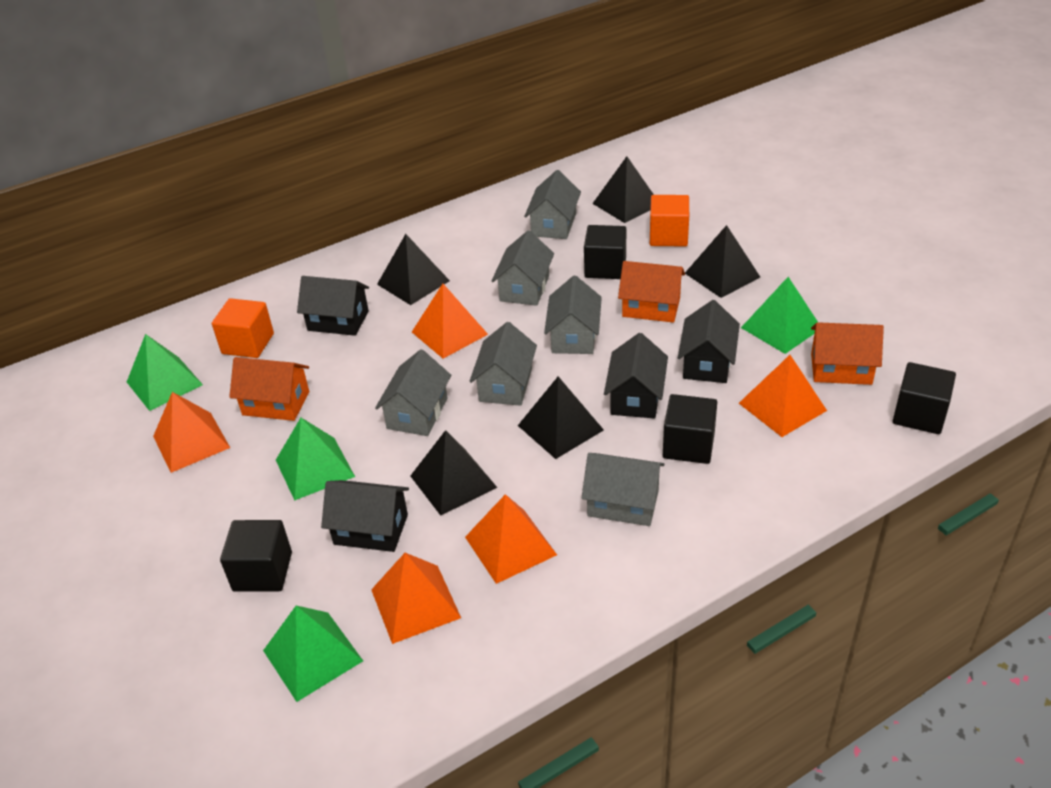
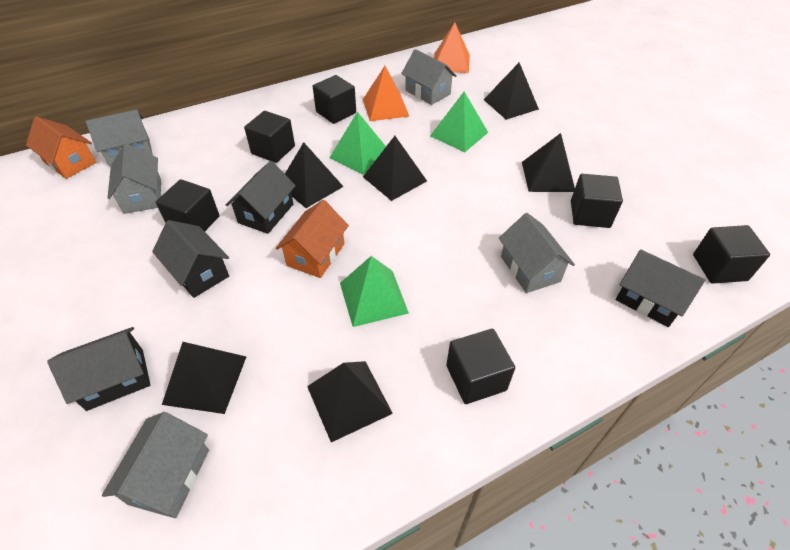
black cube: 4 -> 6
black pyramid: 5 -> 6
green pyramid: 4 -> 3
grey house: 6 -> 5
orange cube: 2 -> 0
orange house: 3 -> 2
orange pyramid: 5 -> 2

